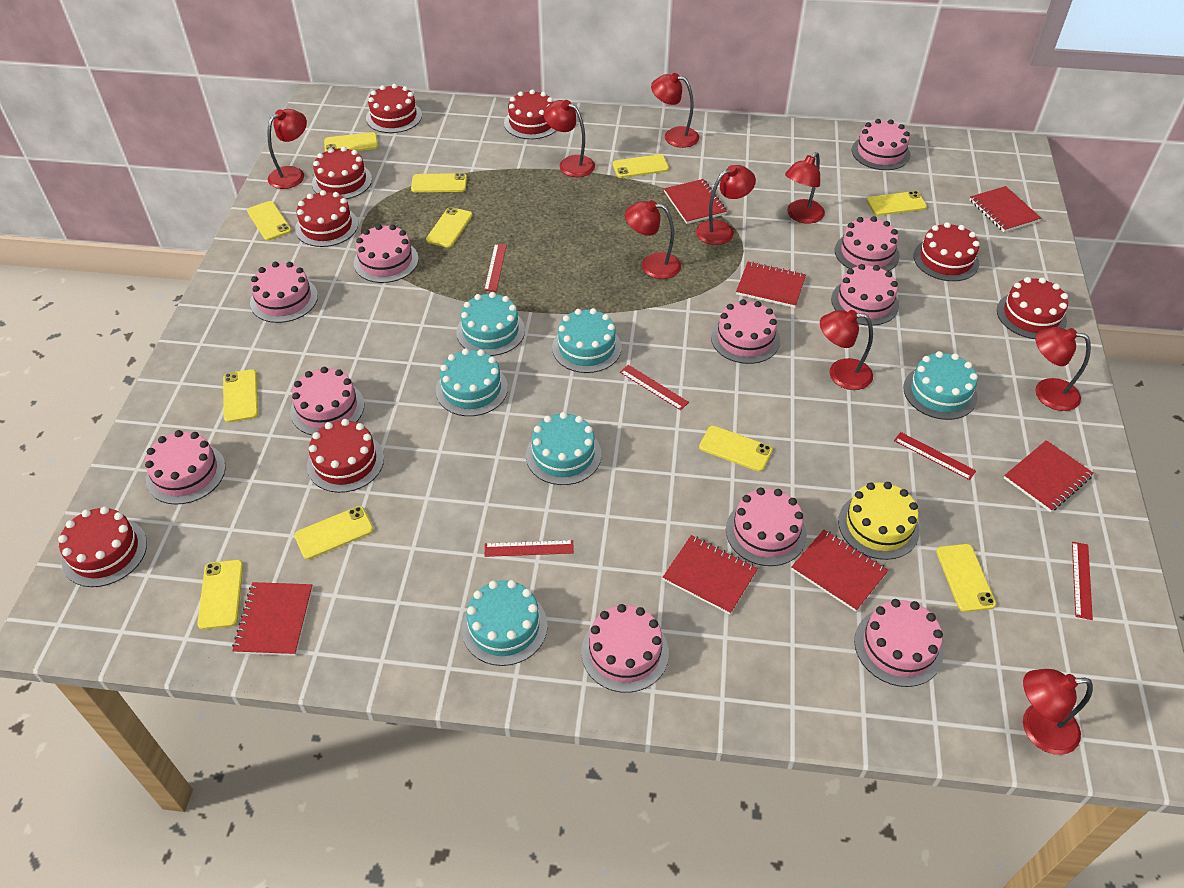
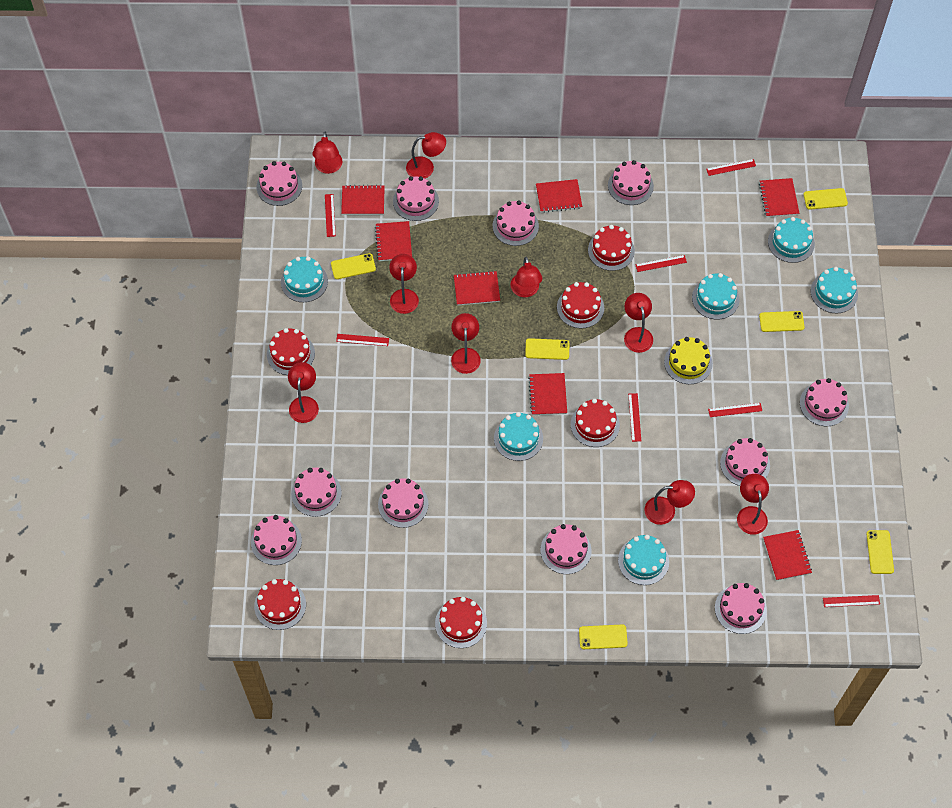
red cake: 8 -> 6
red ruler: 5 -> 7
yellow phone: 11 -> 6

